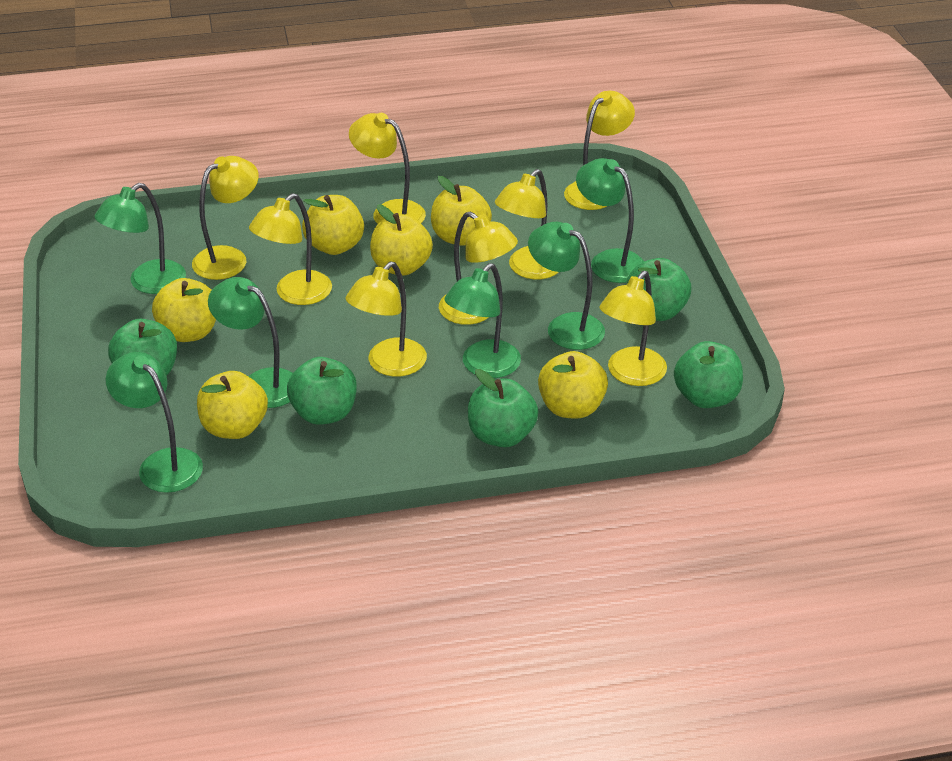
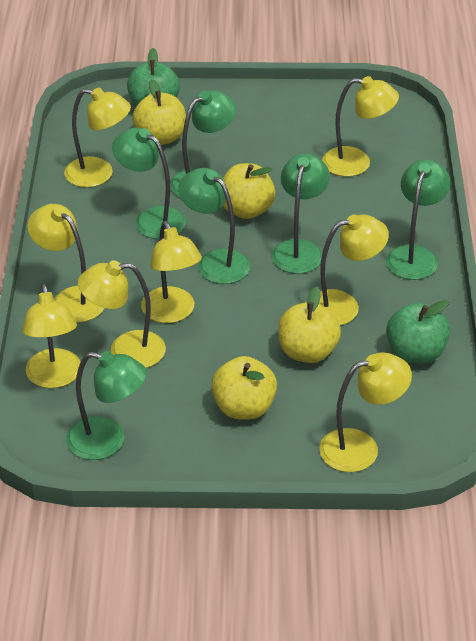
green apple: 5 -> 2
yellow apple: 6 -> 4

